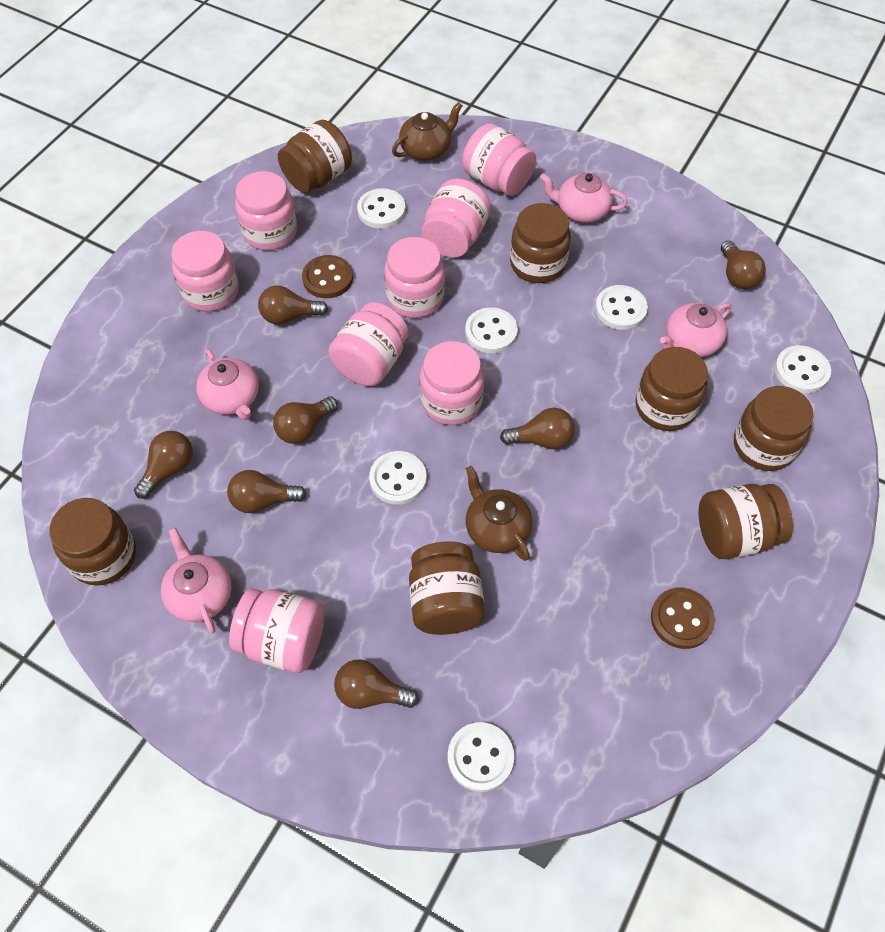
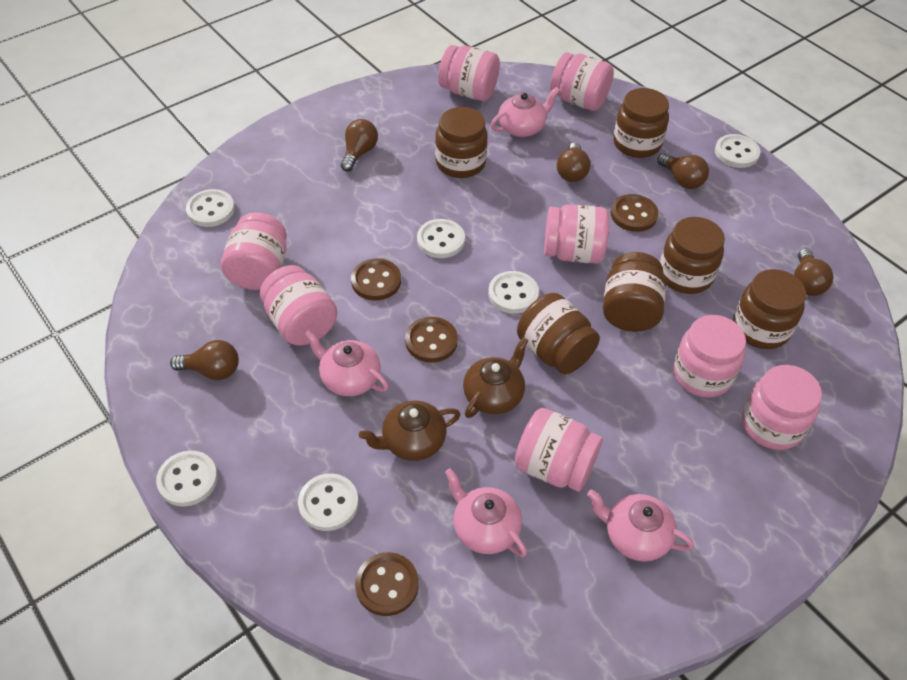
brown button: 2 -> 4
brown jar: 7 -> 6
brown light bulb: 7 -> 5

